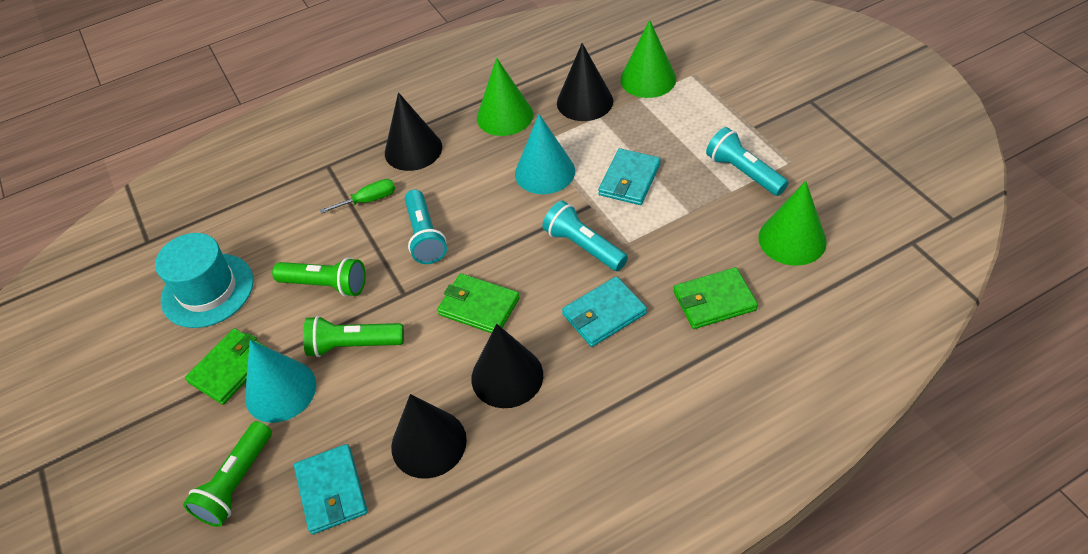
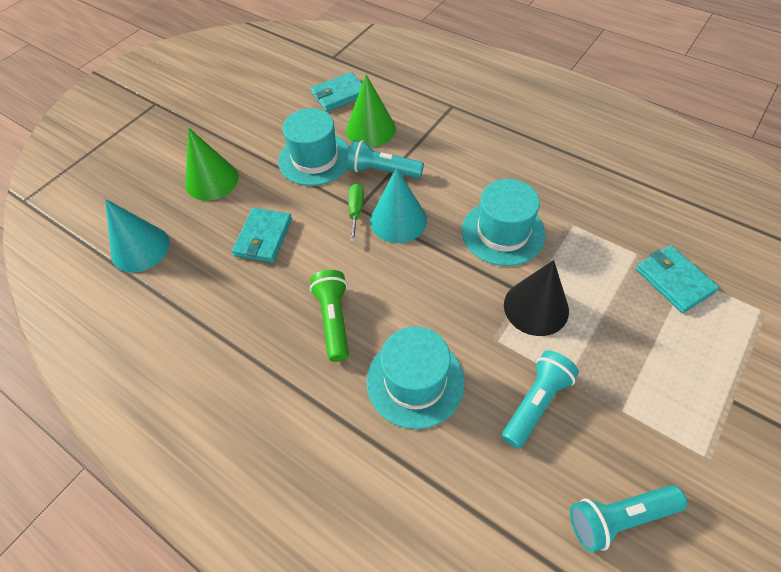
black cone: 4 -> 1
green cone: 3 -> 2
green flashlight: 3 -> 1
green wallet: 3 -> 0
turquoise hat: 1 -> 3

